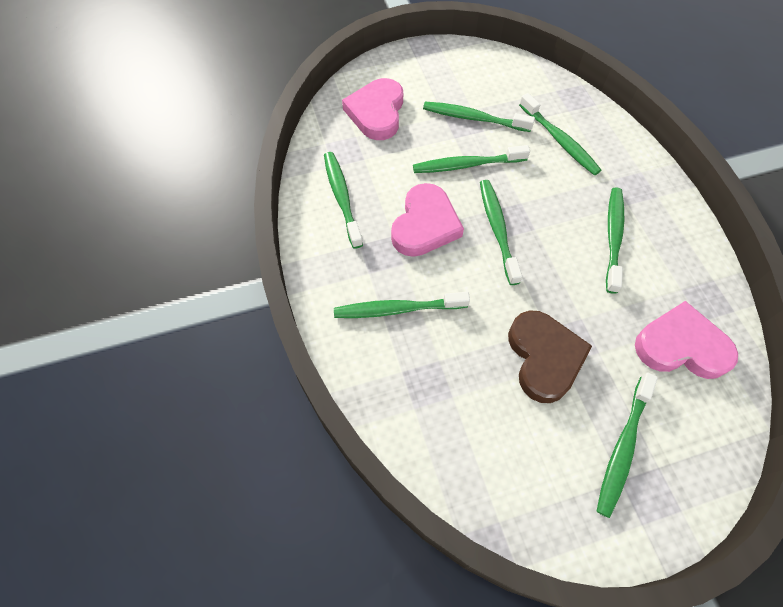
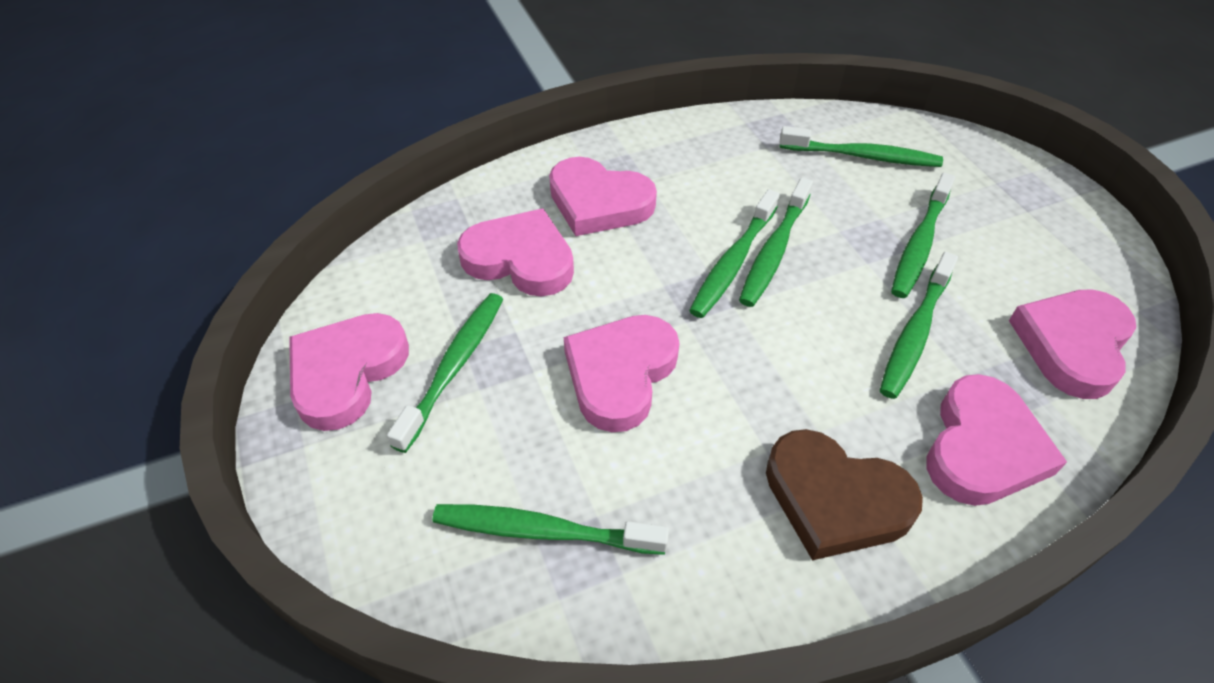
green toothbrush: 8 -> 7
pink heart: 3 -> 6

